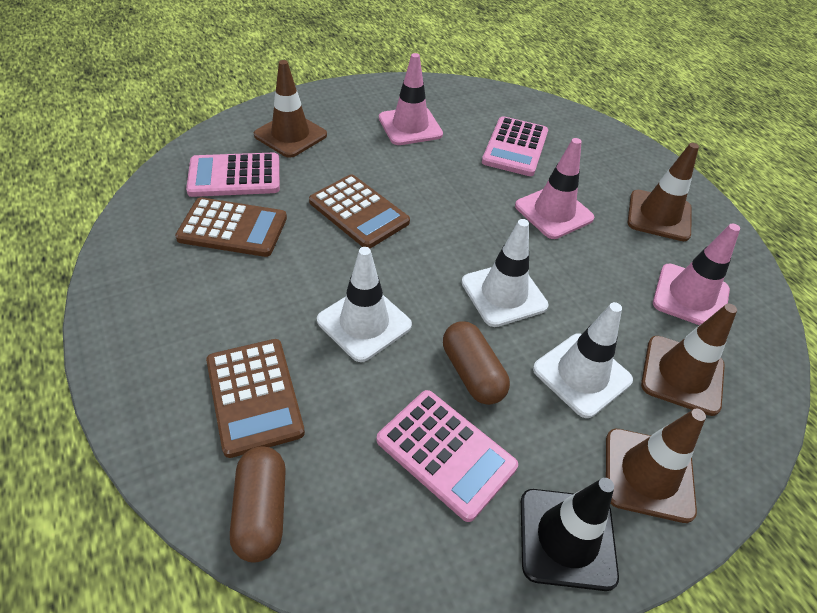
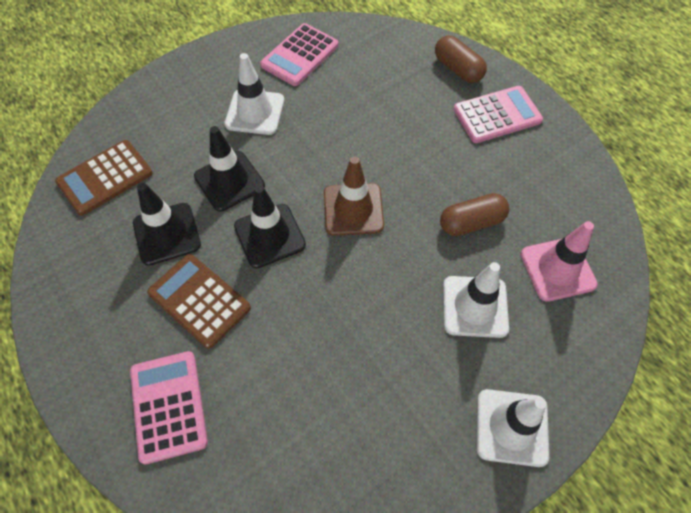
black traffic cone: 1 -> 3
brown calculator: 3 -> 2
brown traffic cone: 4 -> 1
pink traffic cone: 3 -> 1

